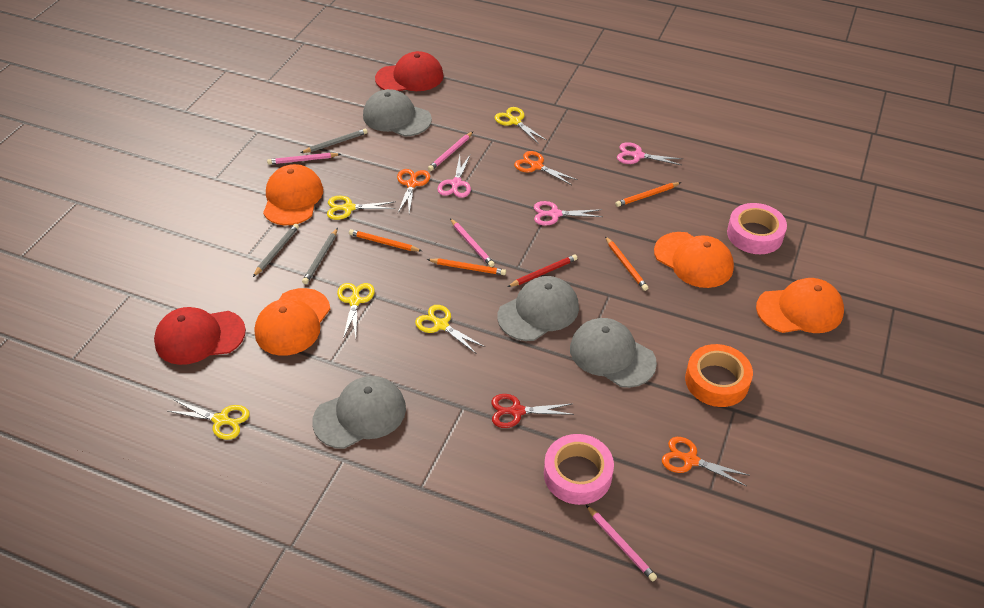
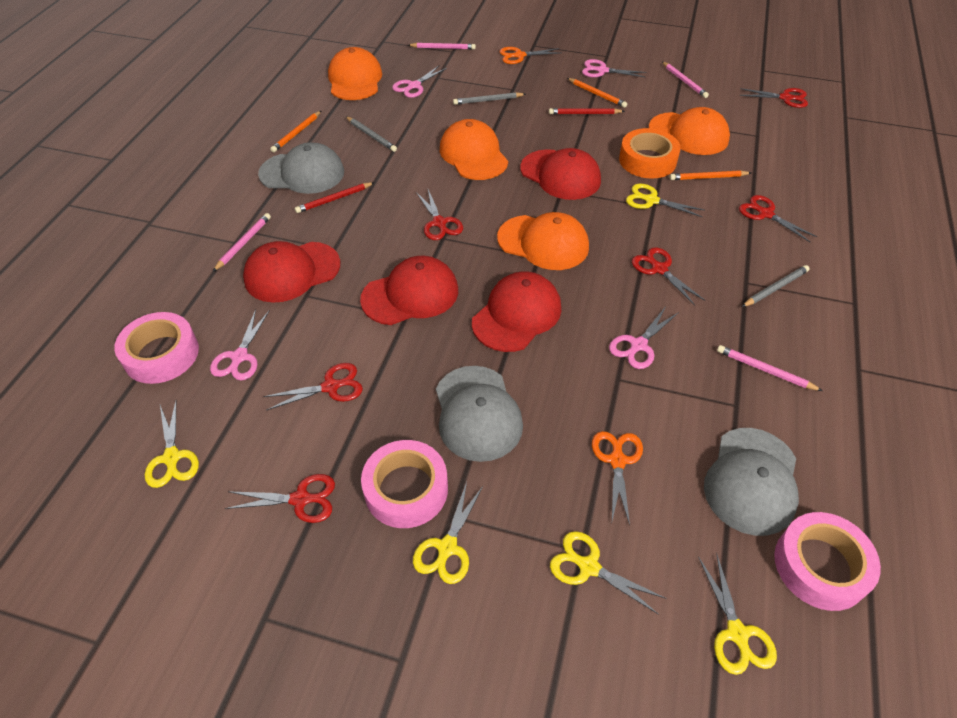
grey cap: 4 -> 3
orange pencil: 4 -> 3
orange scissors: 3 -> 2
pink scissors: 3 -> 4
pink tape: 2 -> 3
red cap: 2 -> 4
red pencil: 1 -> 2
red scissors: 1 -> 6

